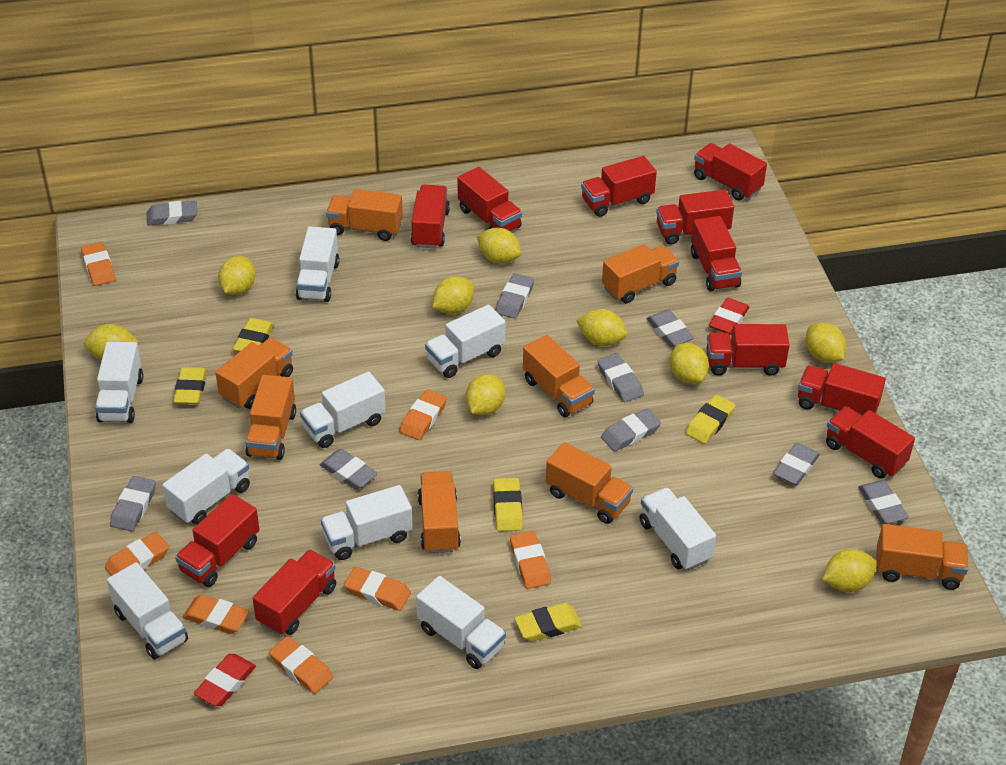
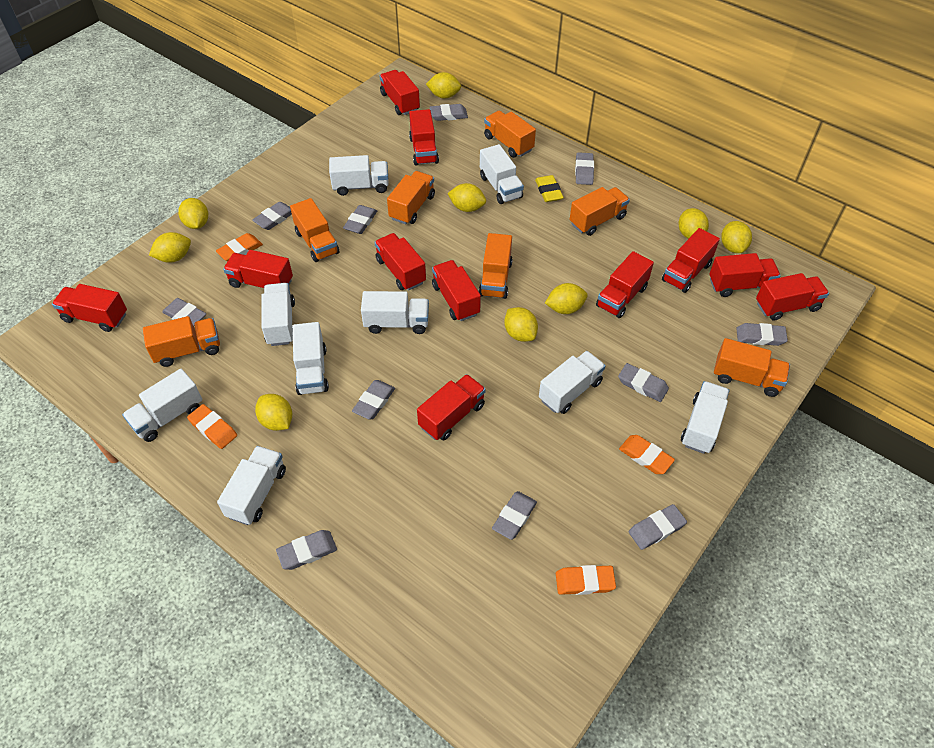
grey eraser: 9 -> 11
orange eraser: 7 -> 4
orange truck: 8 -> 7
red eraser: 2 -> 0
yellow eraser: 5 -> 1

